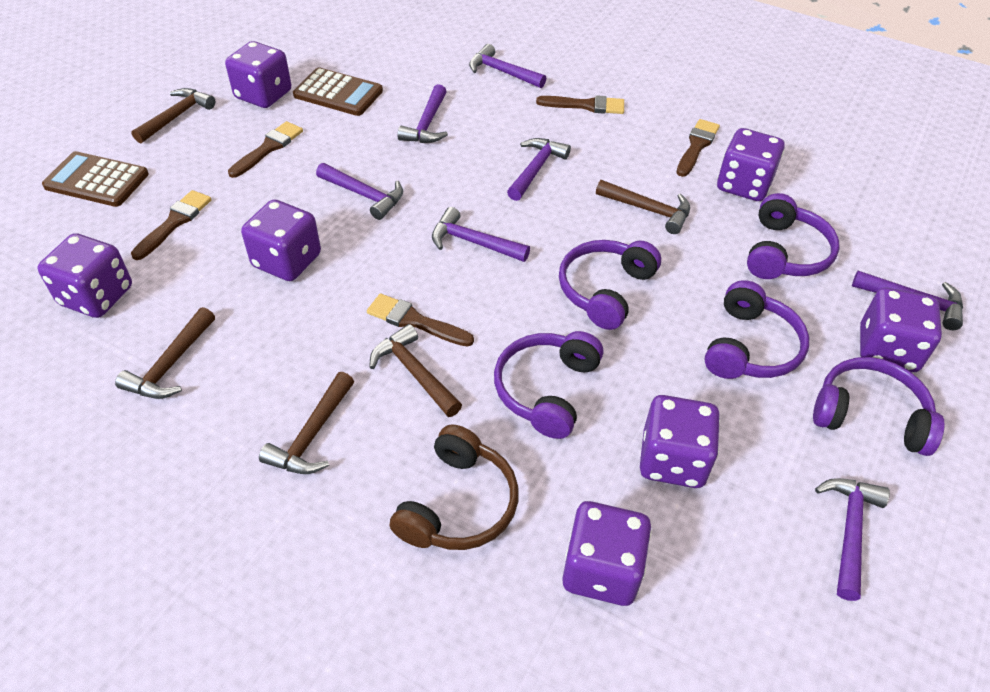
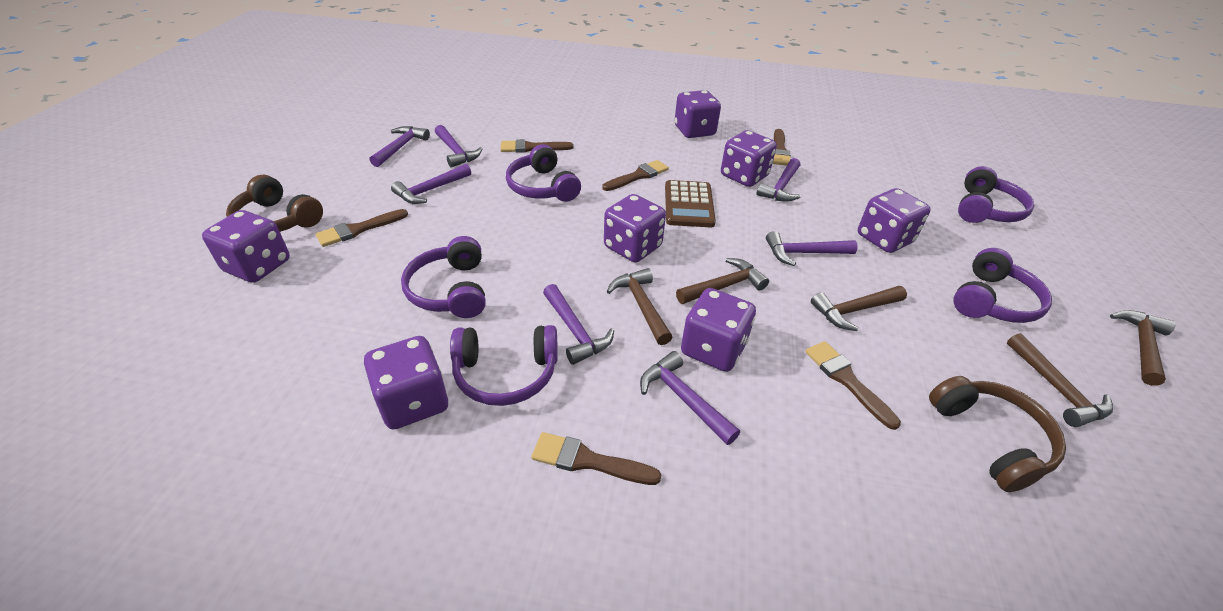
brown brush: 5 -> 6
brown calculator: 2 -> 1
brown headphones: 1 -> 2

